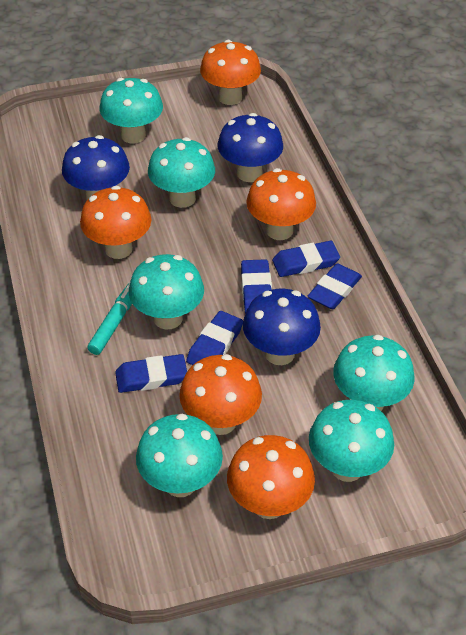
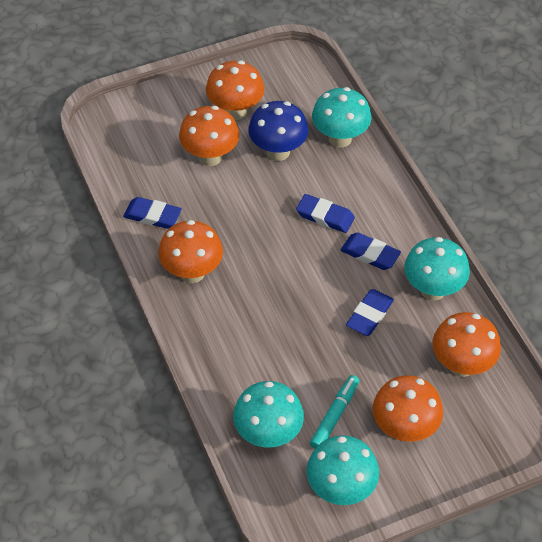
blue eraser: 5 -> 4
blue mushroom: 3 -> 1
turquoise mushroom: 6 -> 4

